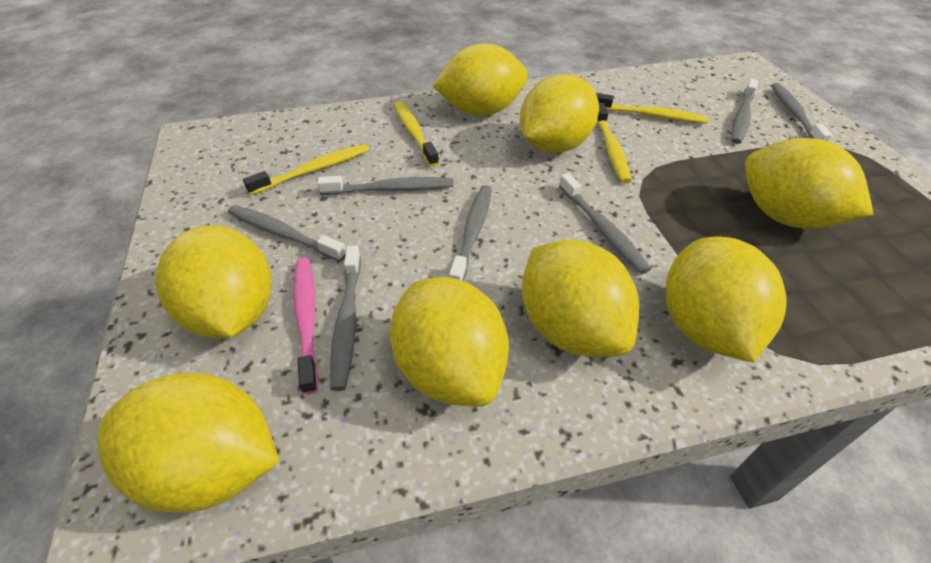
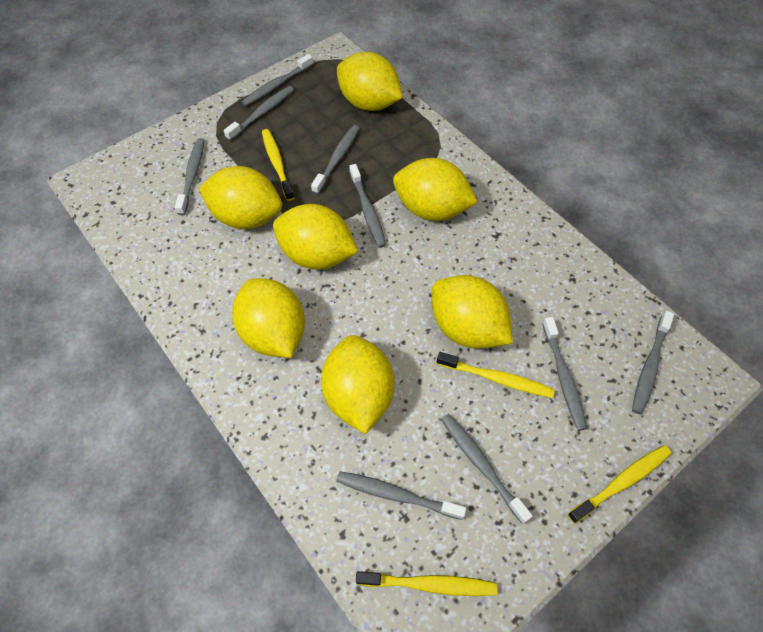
grey toothbrush: 7 -> 9
pink toothbrush: 1 -> 0
yellow lemon: 8 -> 7

